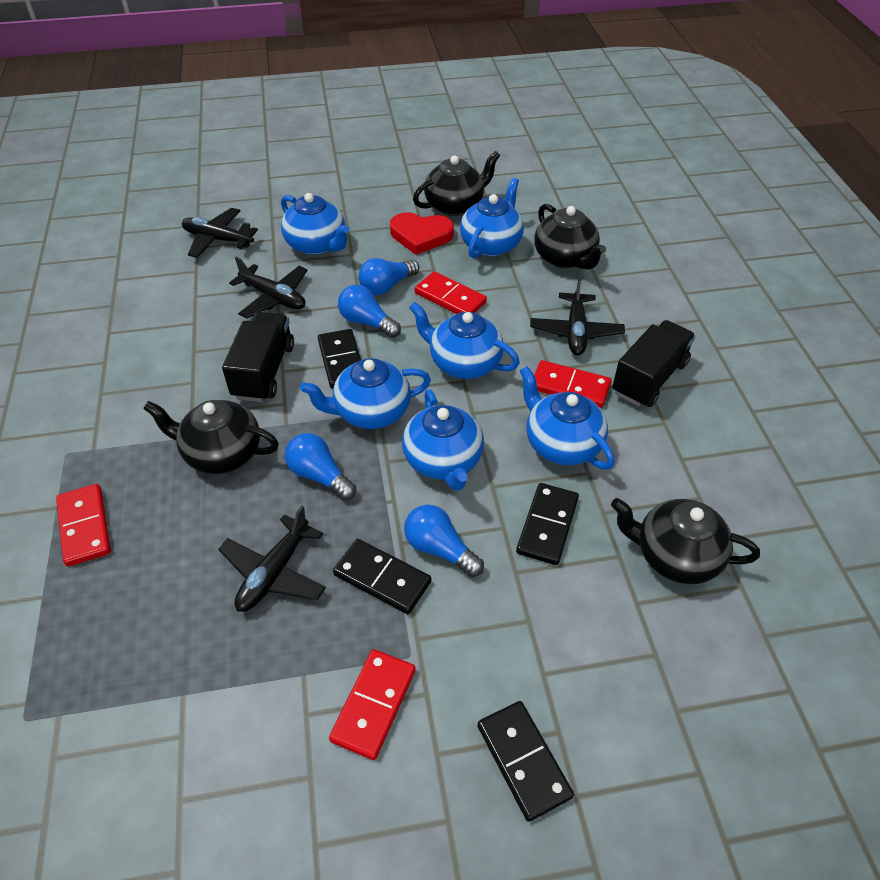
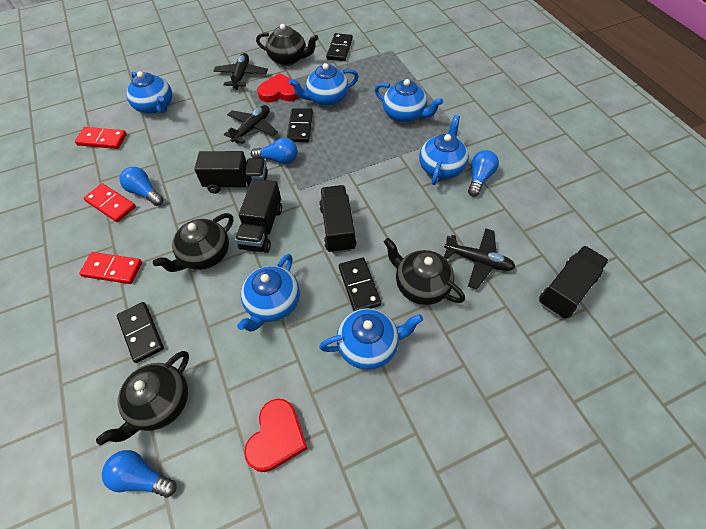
black plane: 4 -> 3
black truck: 2 -> 4
red domino: 4 -> 3
red heart: 1 -> 2

